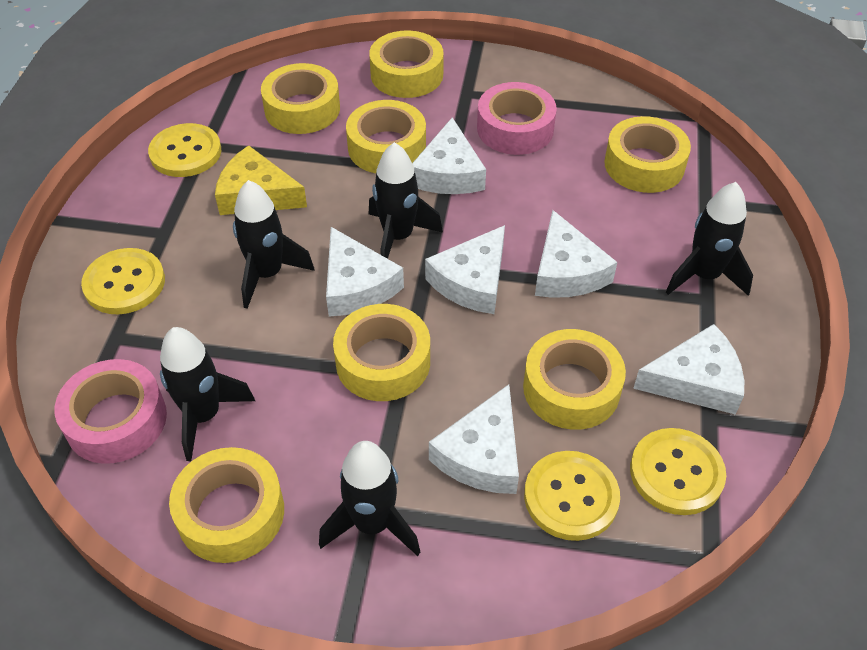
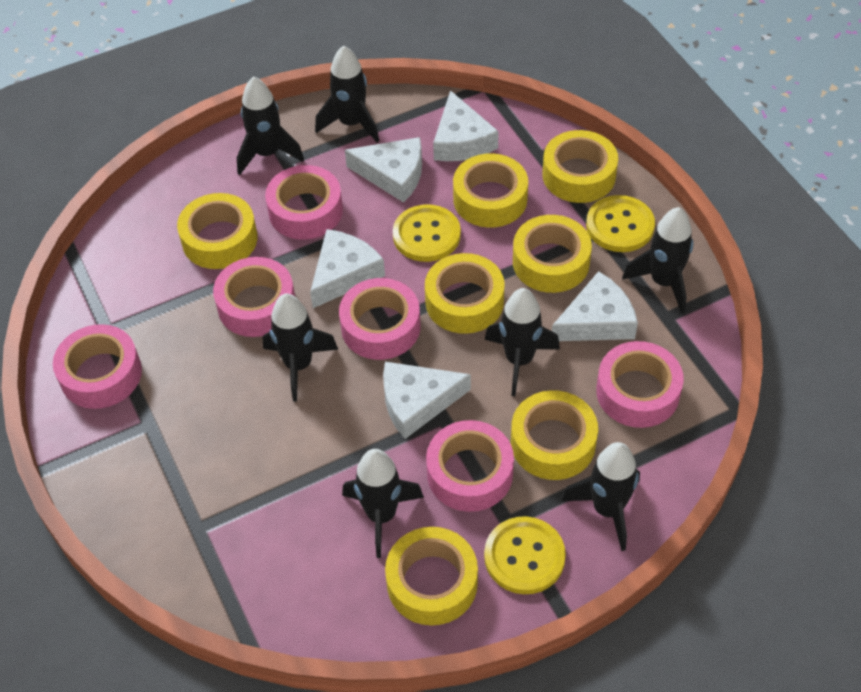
black rocket: 5 -> 7
pink tape: 2 -> 6
white cheese: 6 -> 5
yellow button: 4 -> 3
yellow cheese: 1 -> 0

